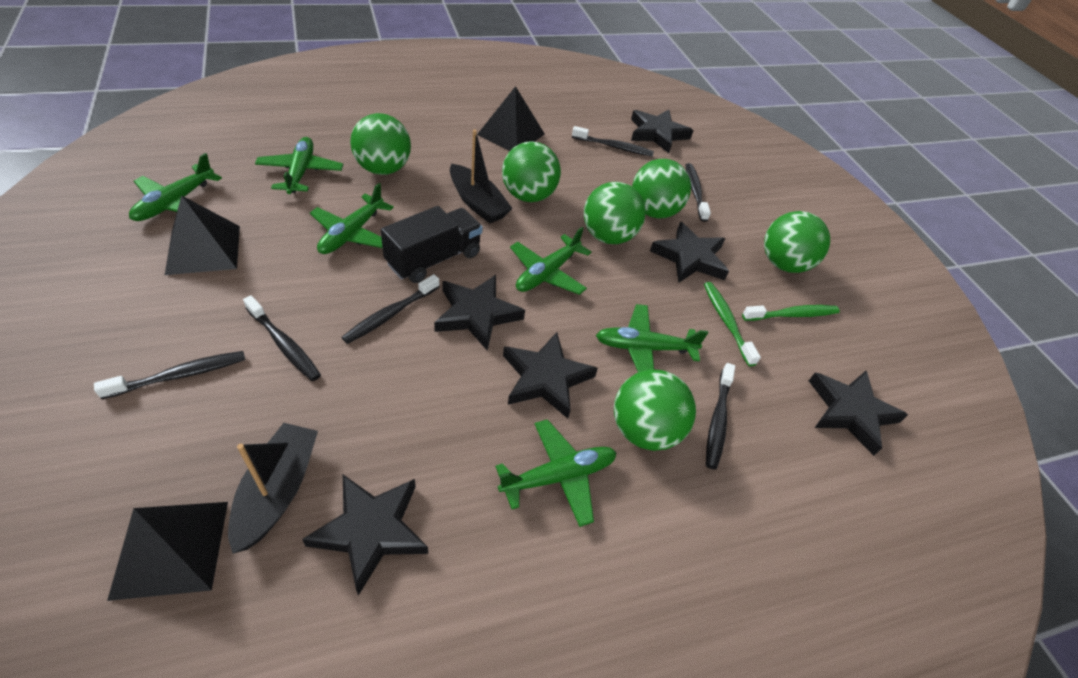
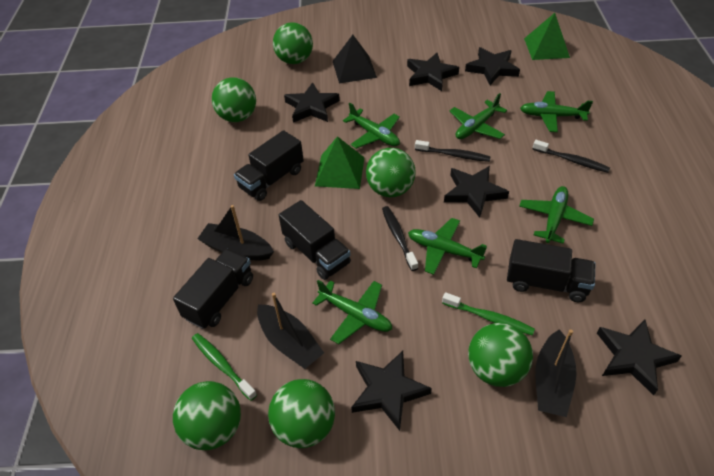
black boat: 2 -> 3
black pyramid: 3 -> 1
black toothbrush: 6 -> 3
black truck: 1 -> 4
green pyramid: 0 -> 2

